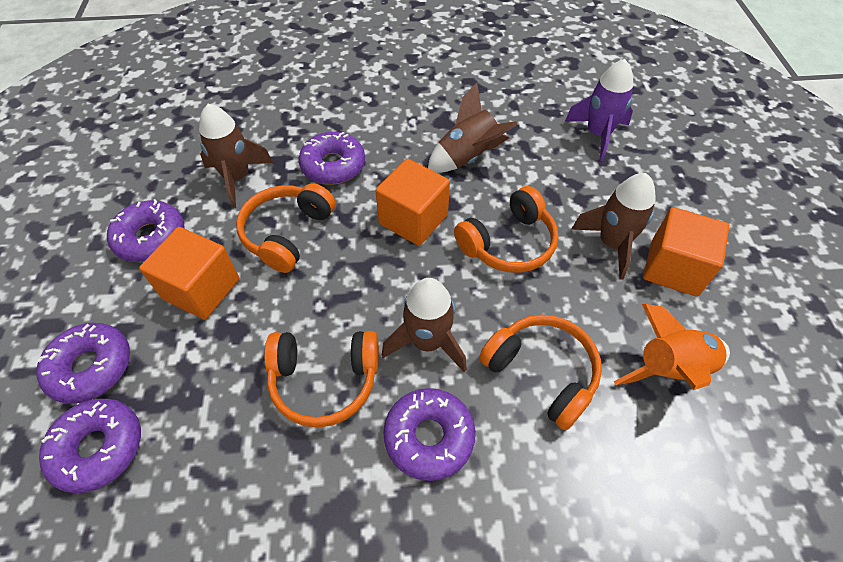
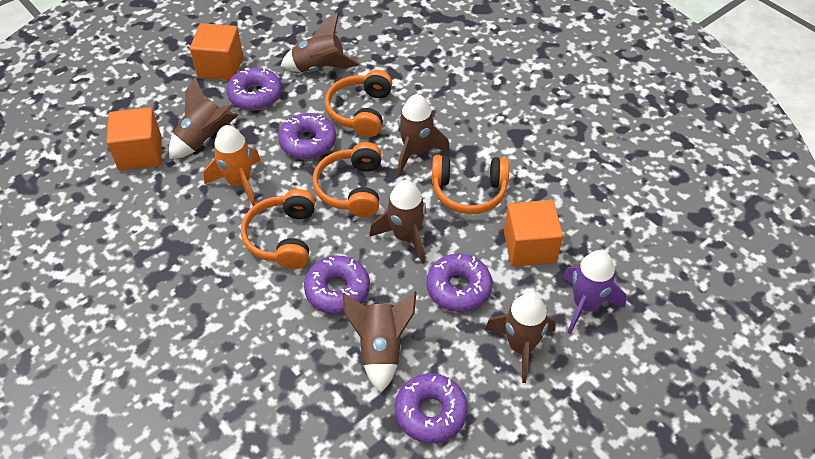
brown rocket: 4 -> 6

